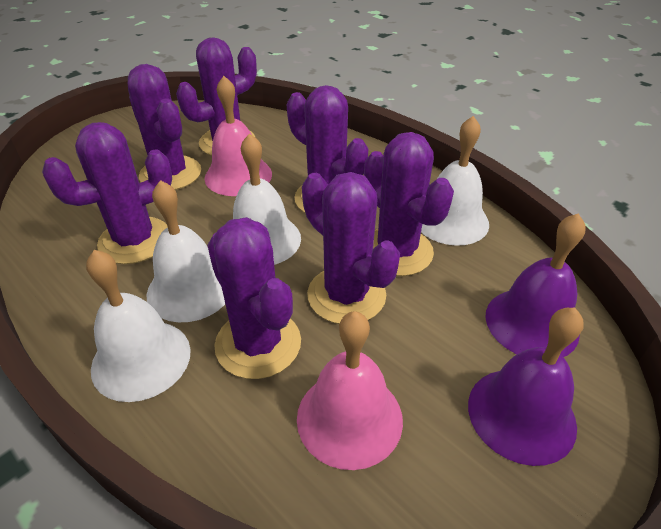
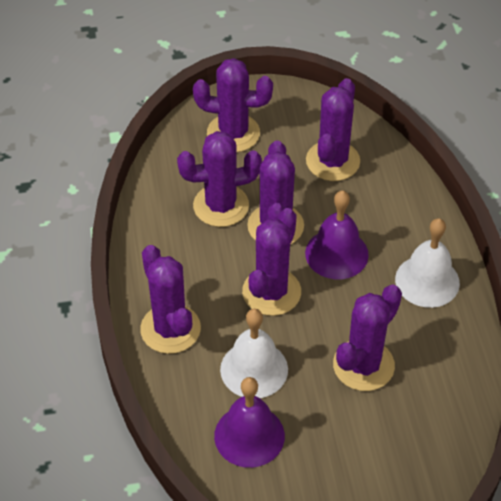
pink bell: 2 -> 0
white bell: 4 -> 2

